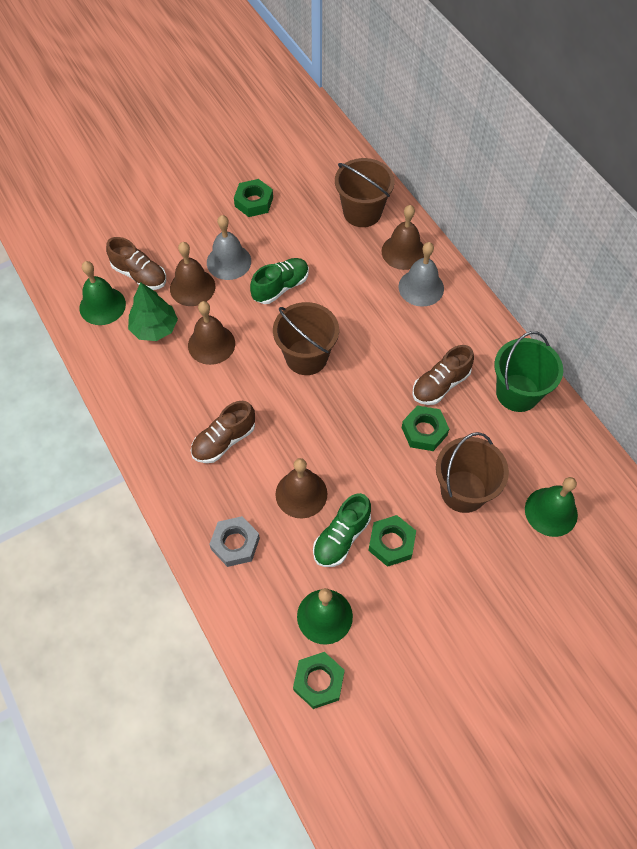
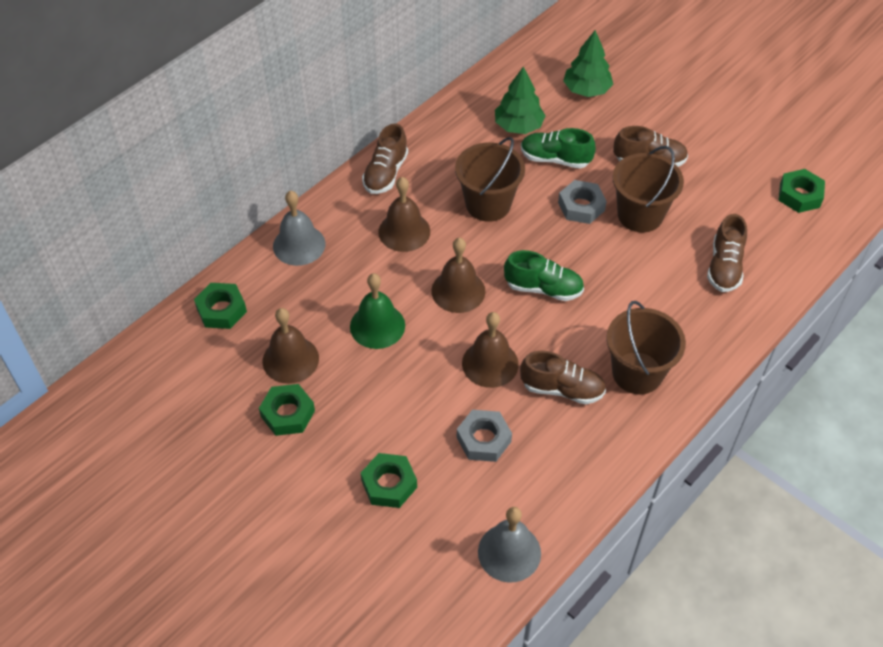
brown shoe: 3 -> 4
green bell: 3 -> 1
green bucket: 1 -> 0
green tree: 1 -> 2
grey nut: 1 -> 2

